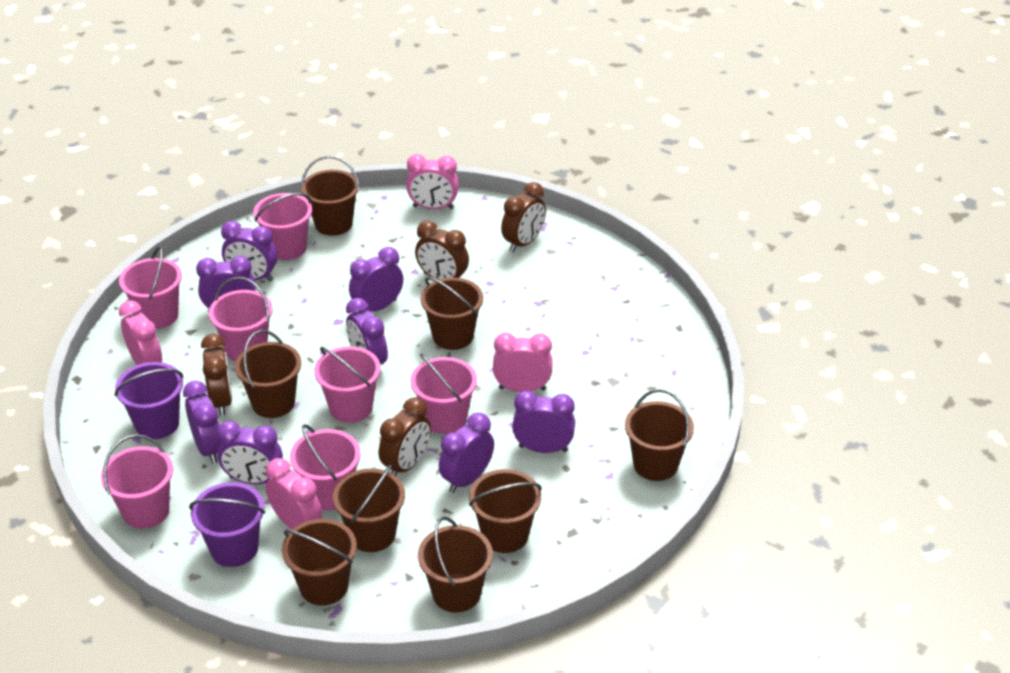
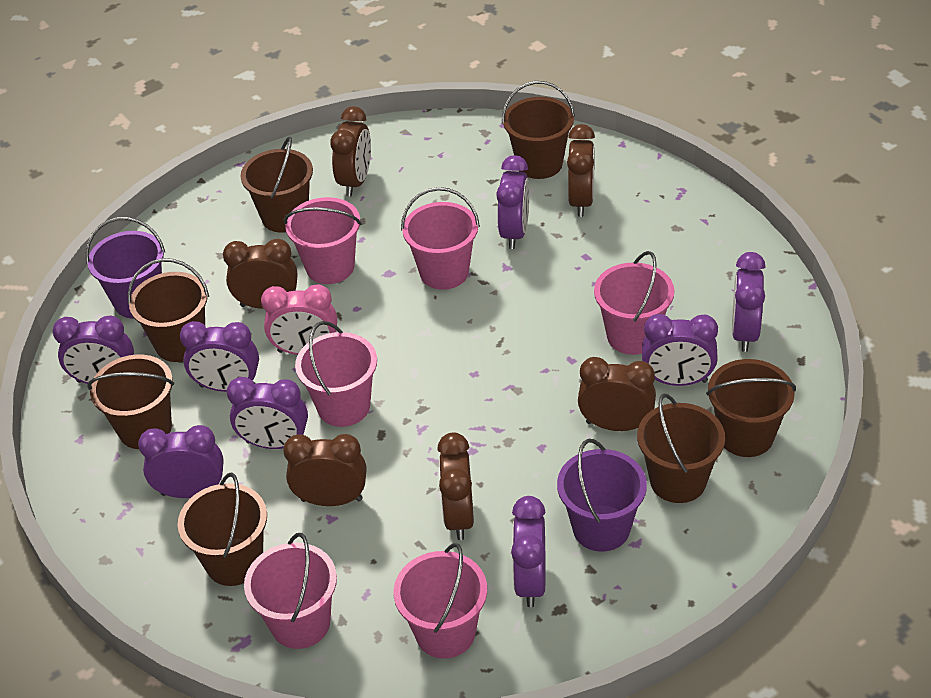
brown bucket: 8 -> 7
brown clock: 4 -> 6
pink bucket: 7 -> 6
pink clock: 4 -> 1

